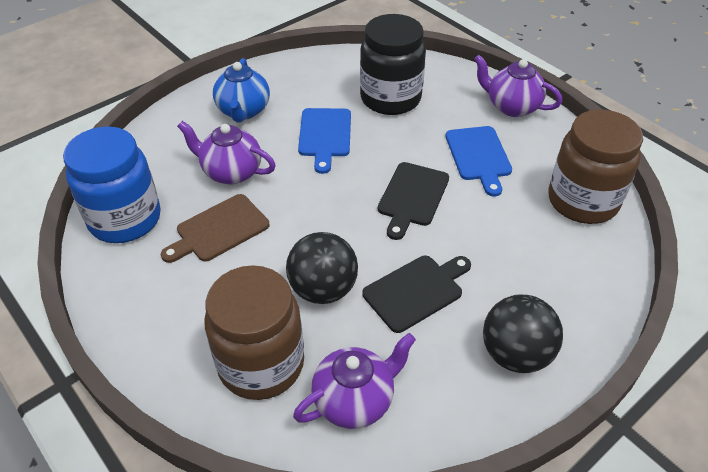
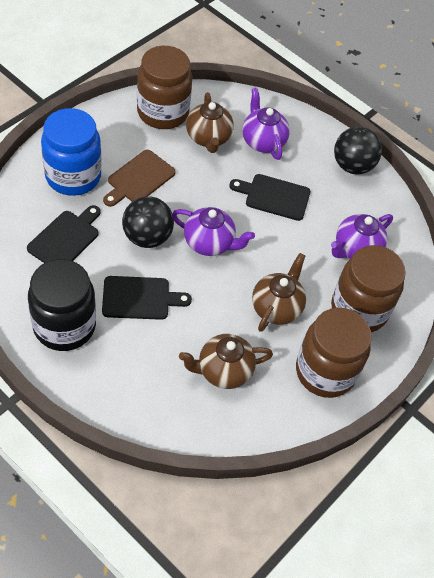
black cutting board: 2 -> 3
blue cutting board: 2 -> 0
blue teapot: 1 -> 0
brown jar: 2 -> 3
brown teapot: 0 -> 3

